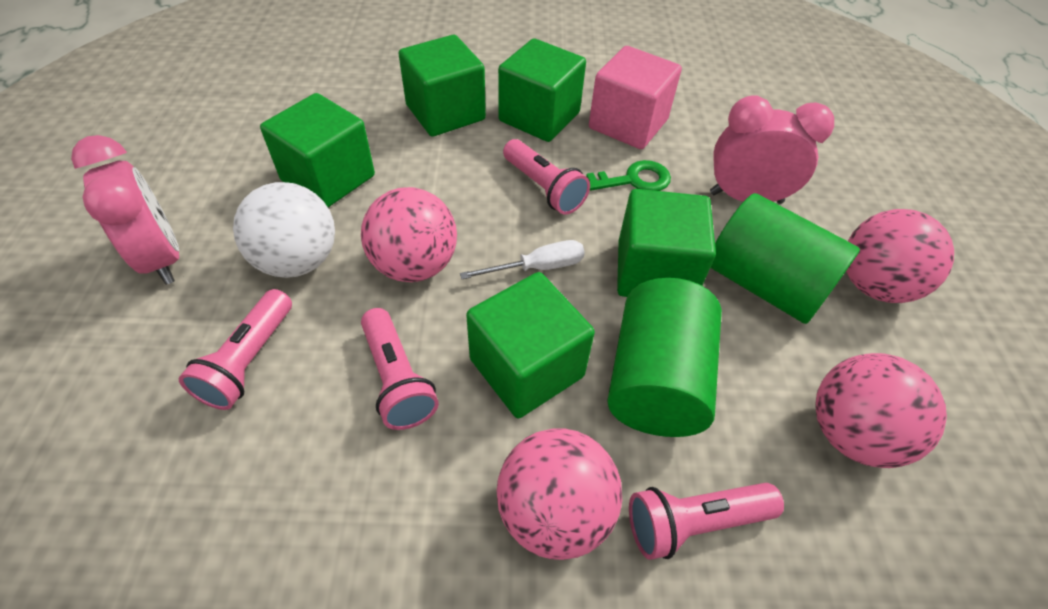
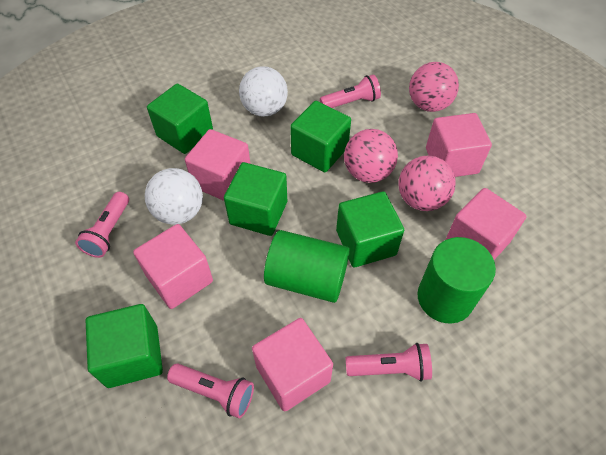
green key: 1 -> 0
pink ball: 4 -> 3
pink clock: 2 -> 0
pink cube: 1 -> 5
white ball: 1 -> 2
white screwdriver: 1 -> 0

